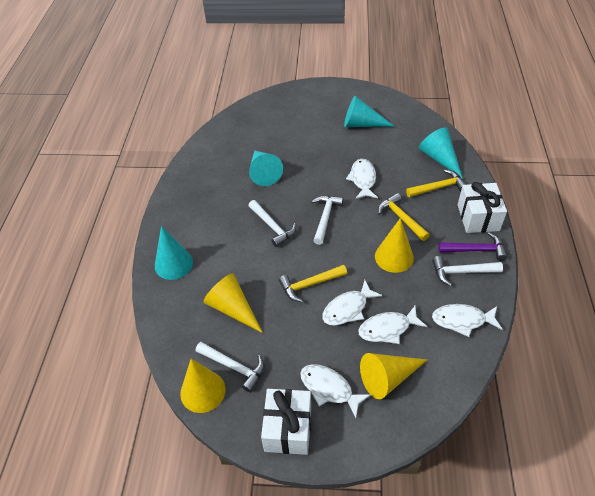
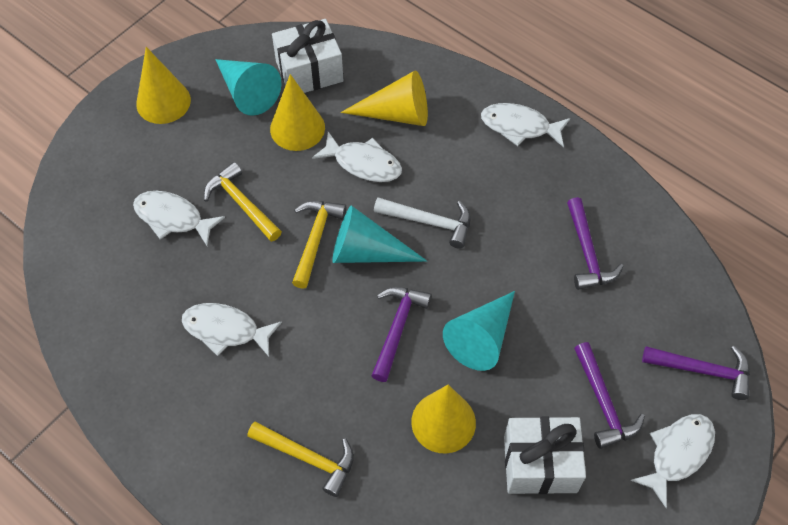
purple hammer: 1 -> 4
turquoise cone: 4 -> 3
white hammer: 4 -> 1

